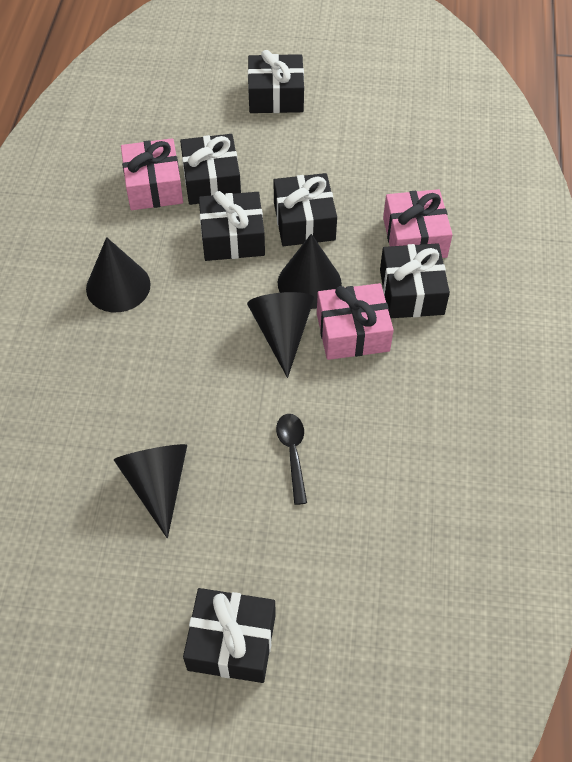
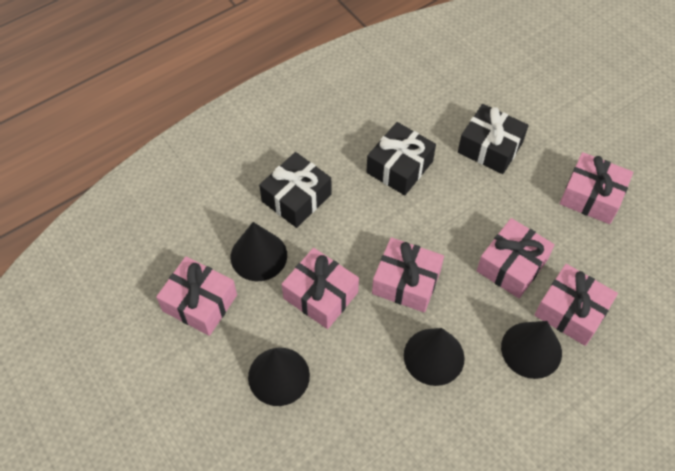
black gift: 6 -> 3
black spoon: 1 -> 0
pink gift: 3 -> 6

